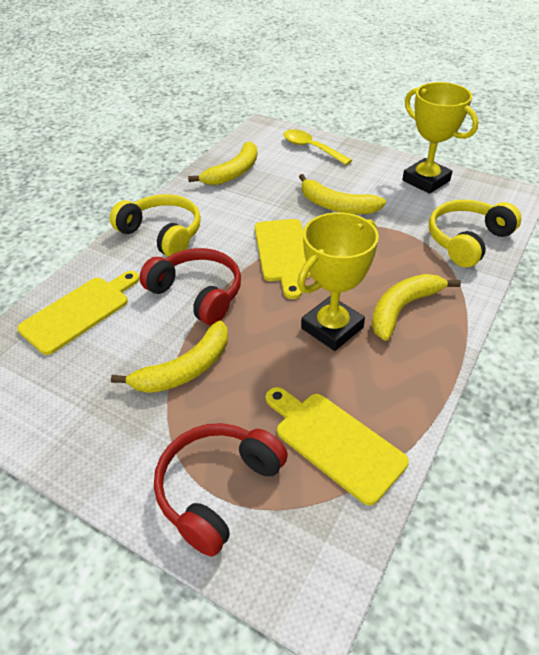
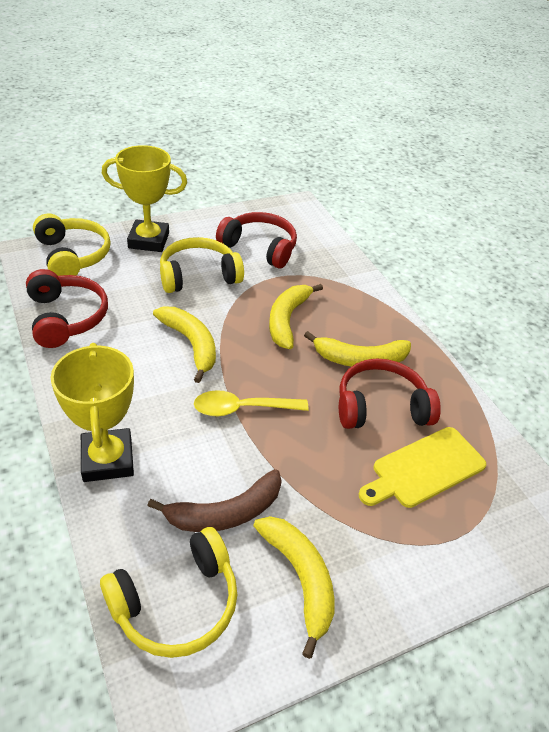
brown banana: 0 -> 1
red headphones: 2 -> 3
yellow cutting board: 3 -> 1
yellow headphones: 2 -> 3

